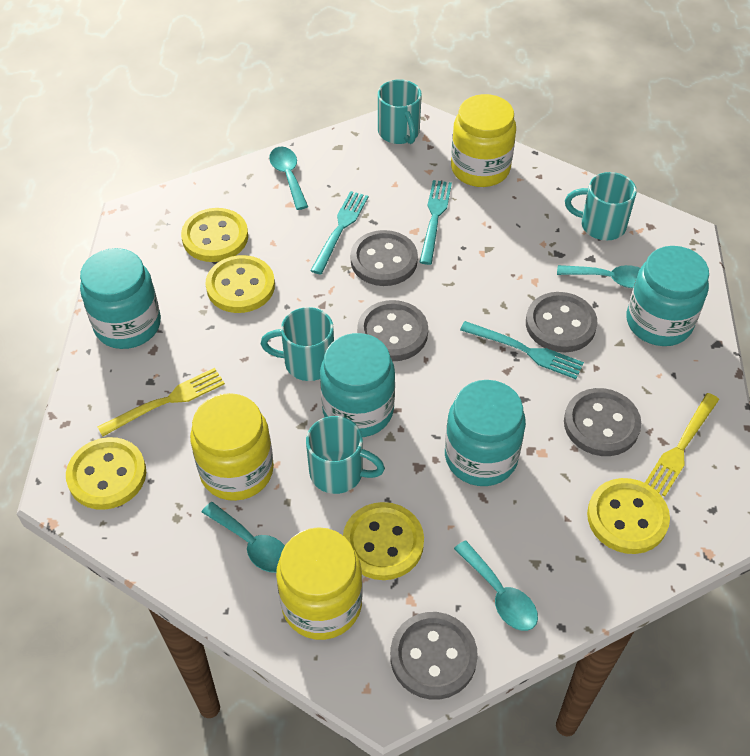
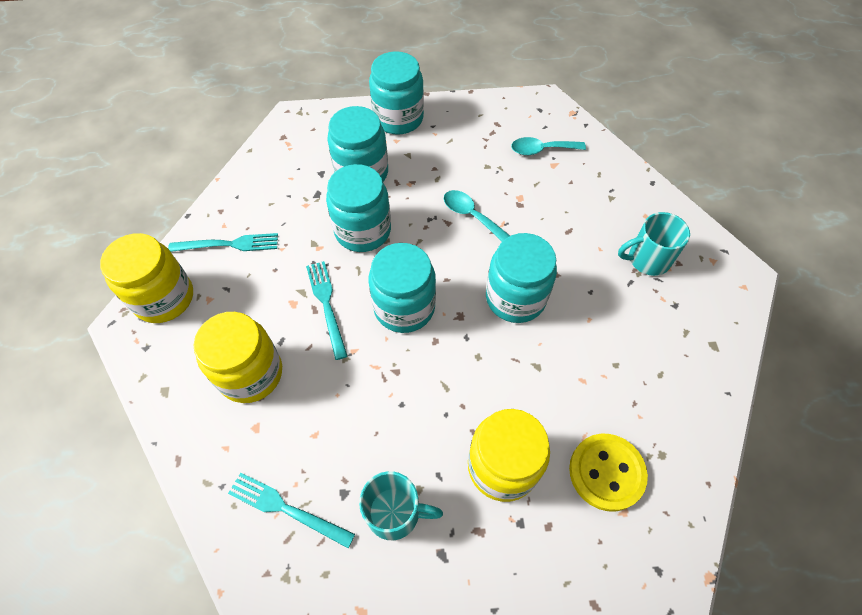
grey button: 5 -> 0
turquoise jar: 4 -> 5
turquoise mug: 4 -> 2
turquoise spoon: 4 -> 2
yellow button: 5 -> 1
yellow fork: 2 -> 0

